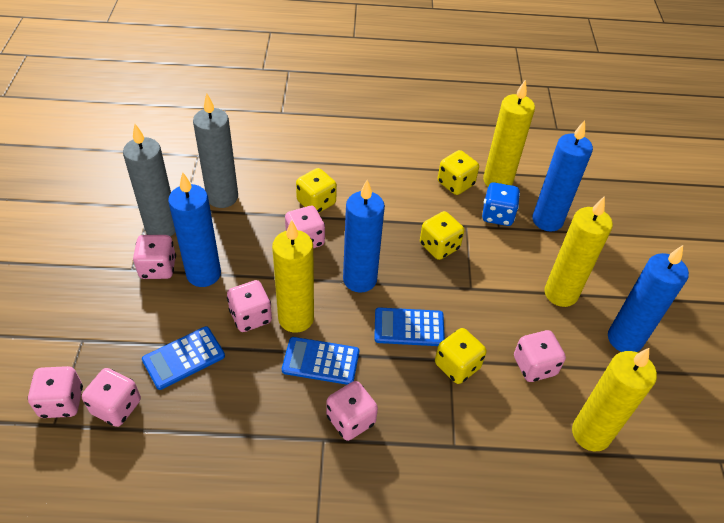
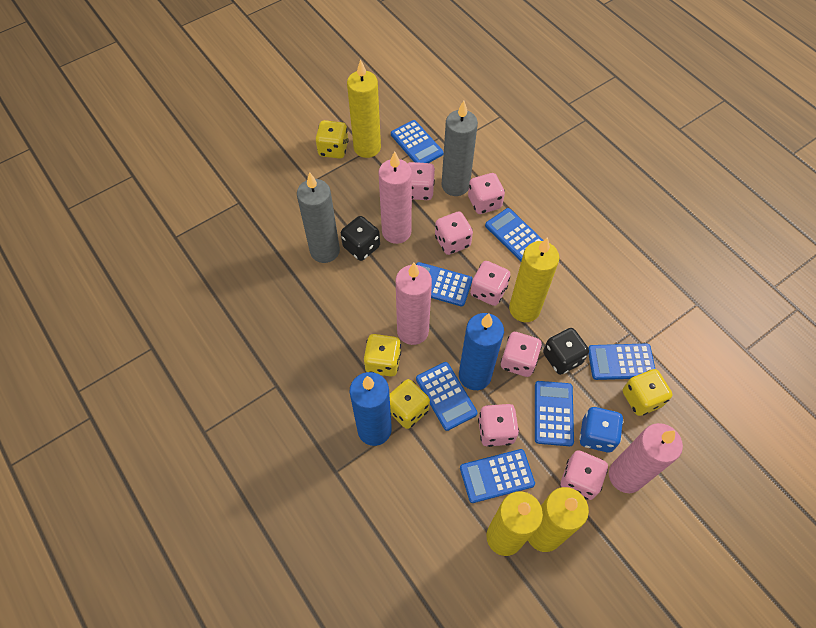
black dice: 0 -> 2
blue calculator: 3 -> 7
blue candle: 4 -> 2
pink candle: 0 -> 3

